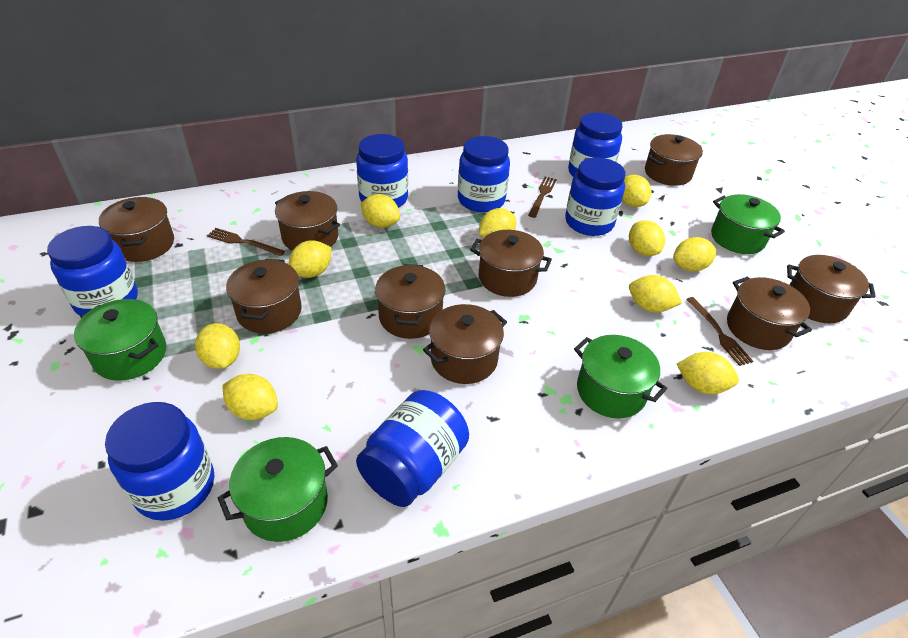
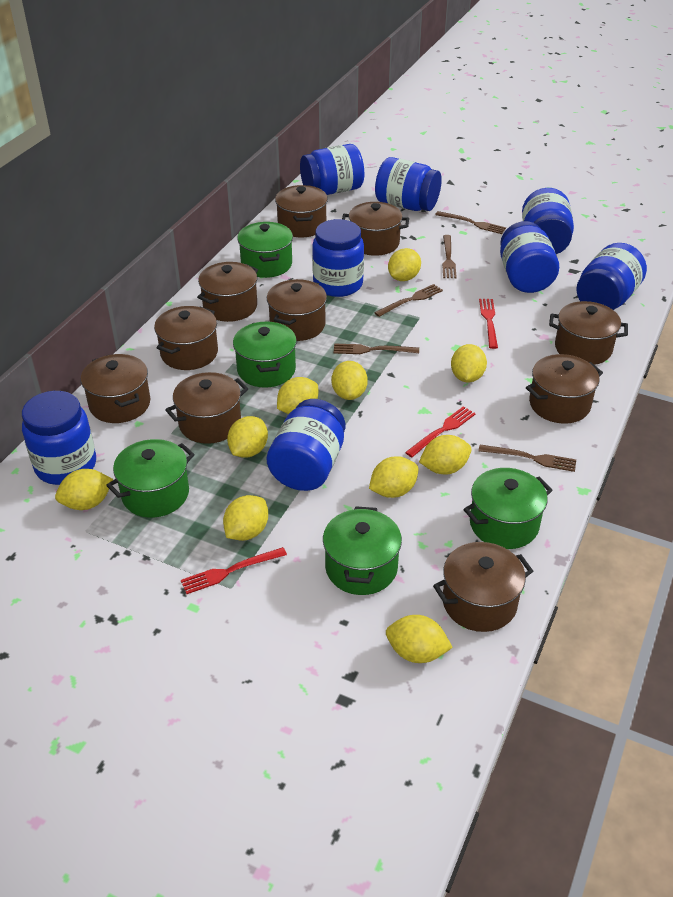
blue jar: 7 -> 8
brown fork: 3 -> 5
brown pot: 9 -> 10
green pot: 4 -> 5
red fork: 0 -> 3

